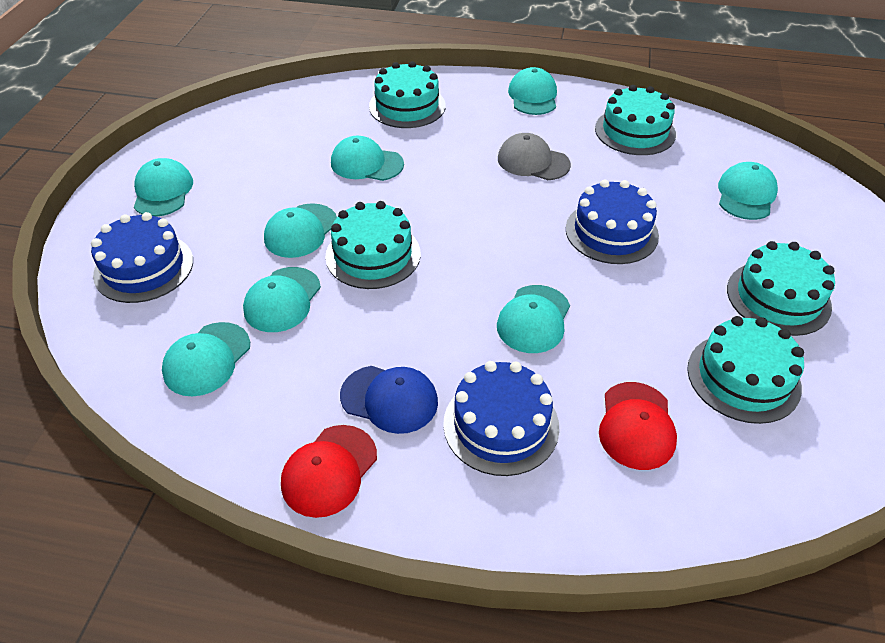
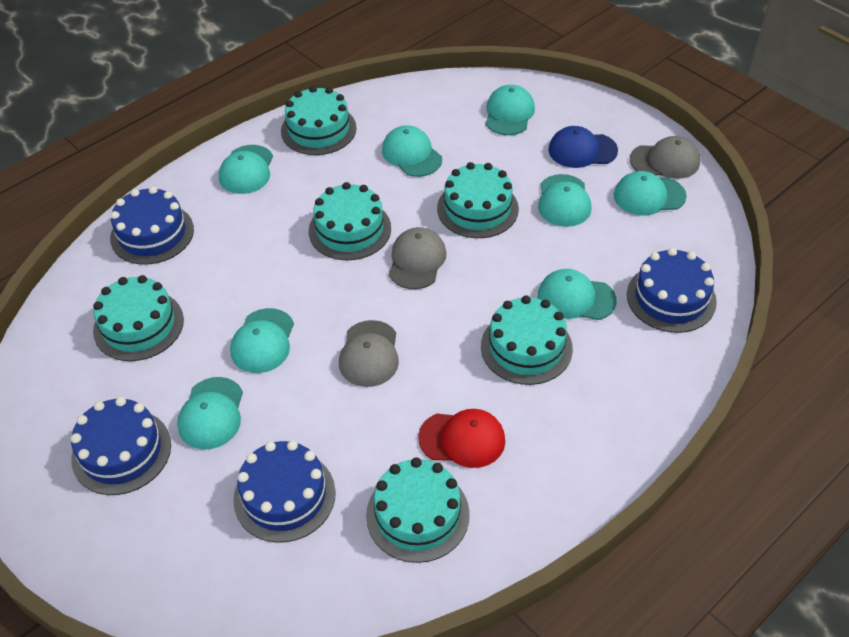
blue cake: 3 -> 4
grey cap: 1 -> 3
red cap: 2 -> 1
turquoise cake: 5 -> 6

